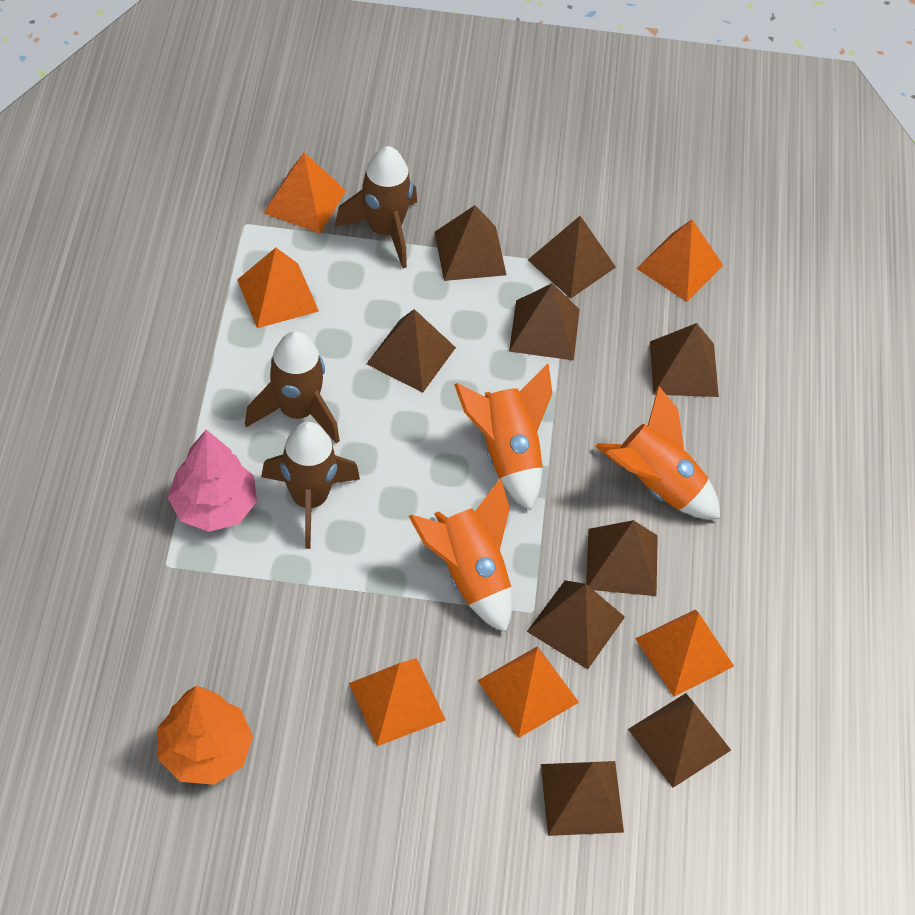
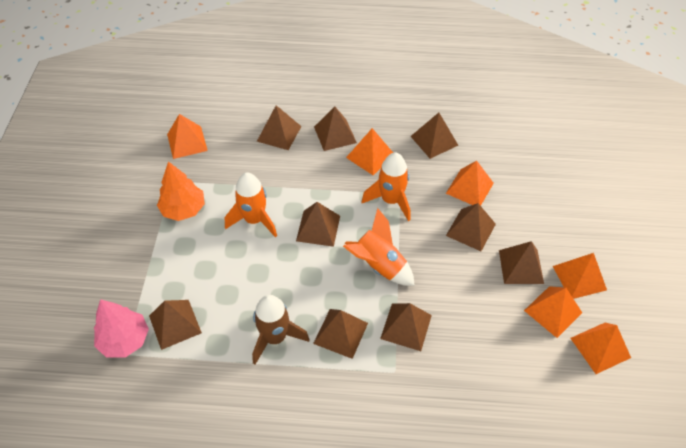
brown rocket: 3 -> 1

